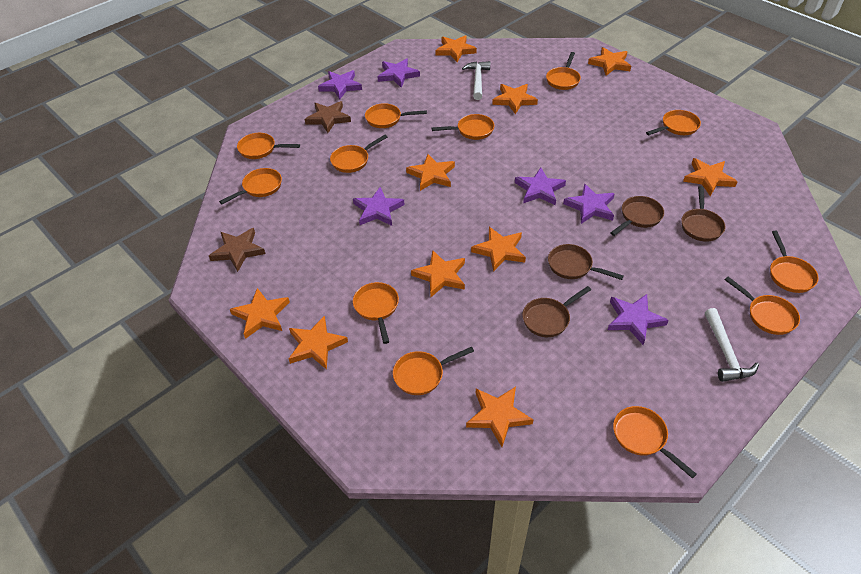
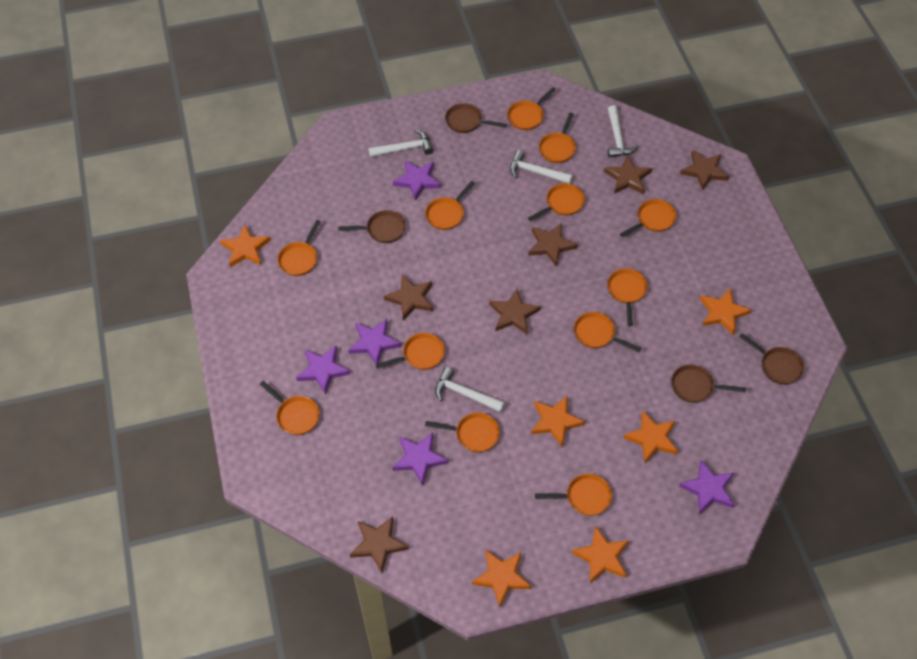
brown star: 2 -> 6
orange star: 10 -> 6
purple star: 6 -> 5
white hammer: 2 -> 4

